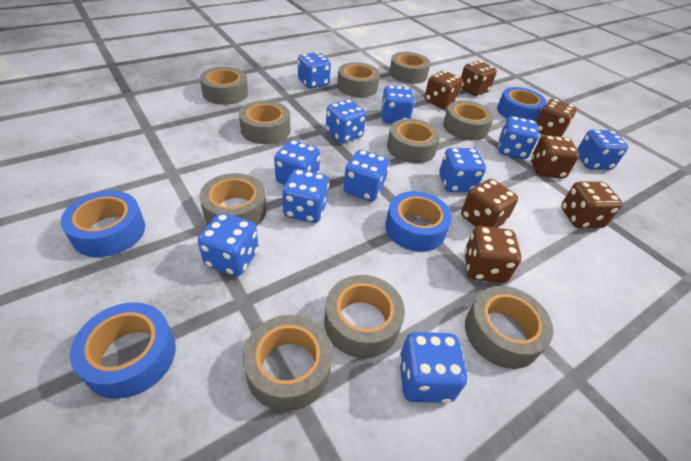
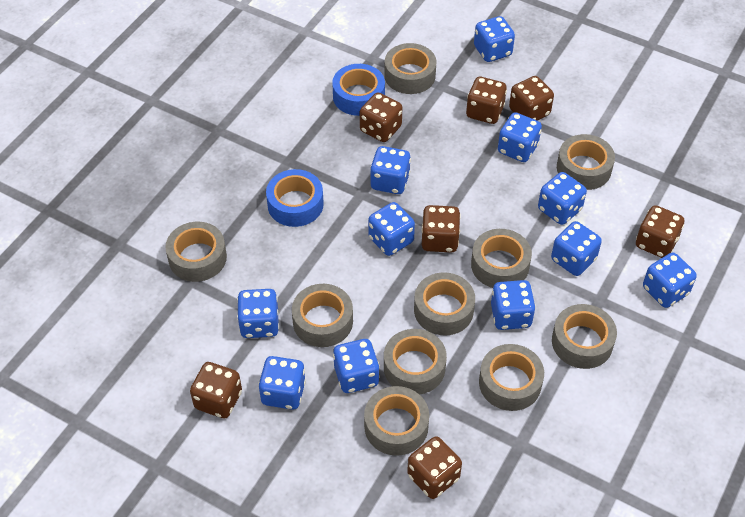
blue tape: 4 -> 2

